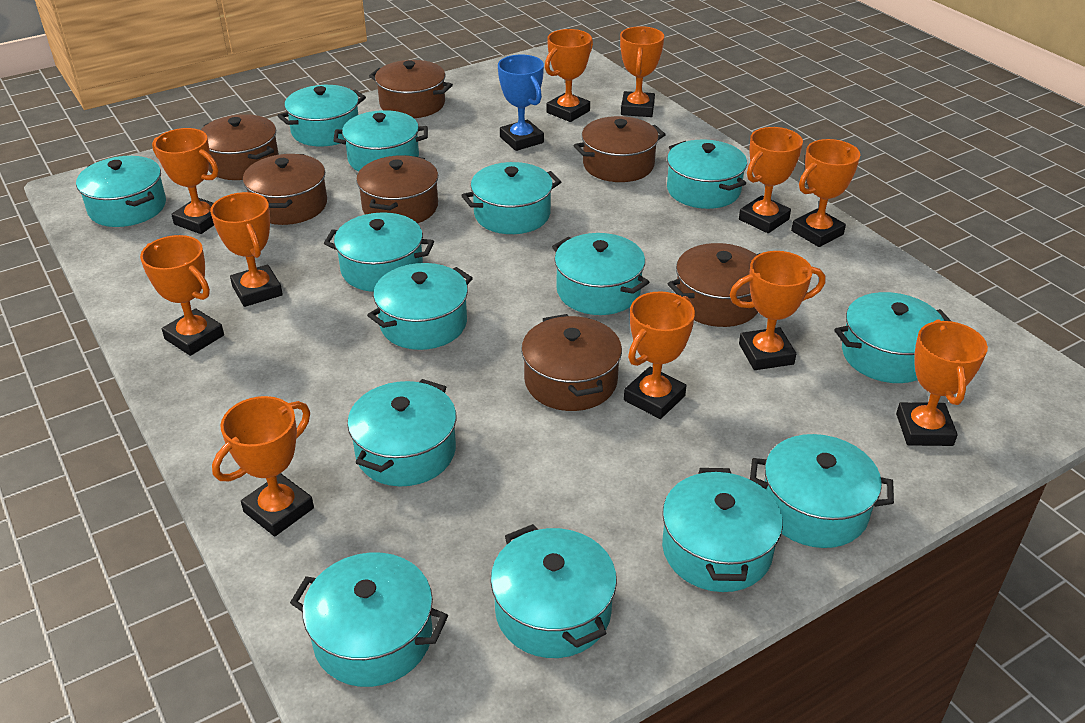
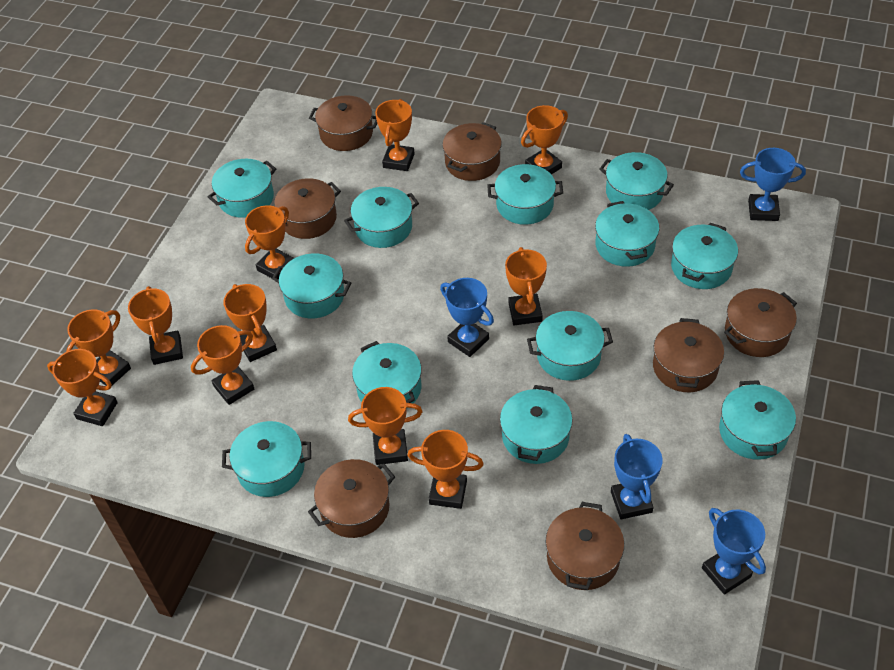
blue trophy: 1 -> 4
turquoise pot: 14 -> 12

